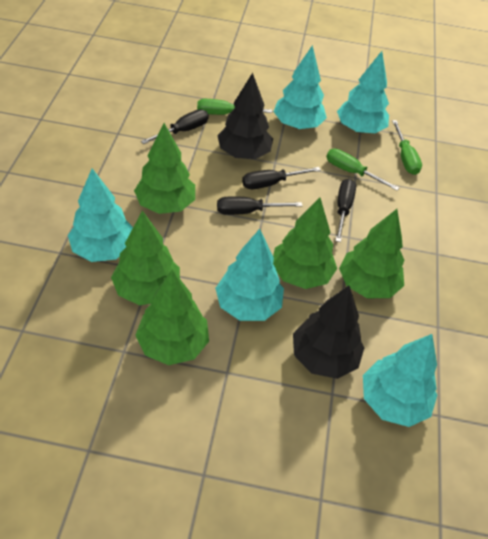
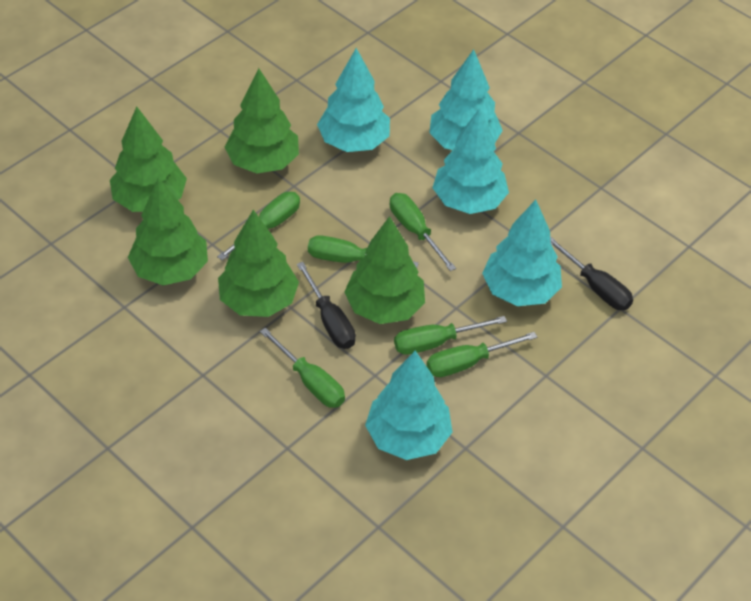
black screwdriver: 4 -> 2
black tree: 2 -> 0
green screwdriver: 3 -> 6

